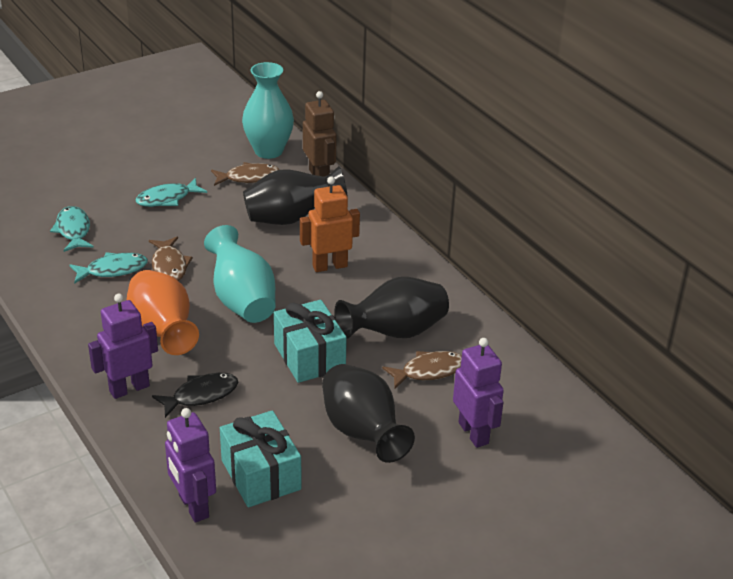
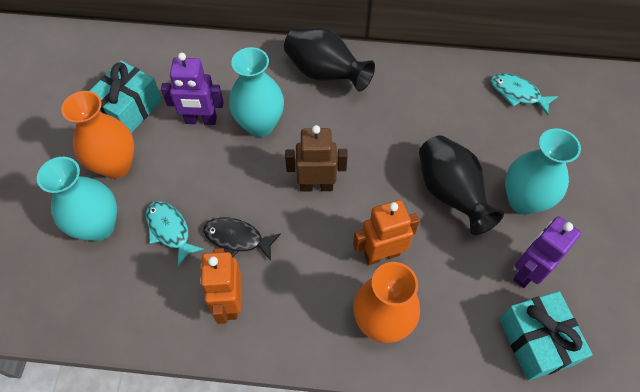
black vase: 3 -> 2
brown fish: 3 -> 0
orange robot: 1 -> 2
orange vase: 1 -> 2
purple robot: 3 -> 2
turquoise fish: 3 -> 2
turquoise vase: 2 -> 3

